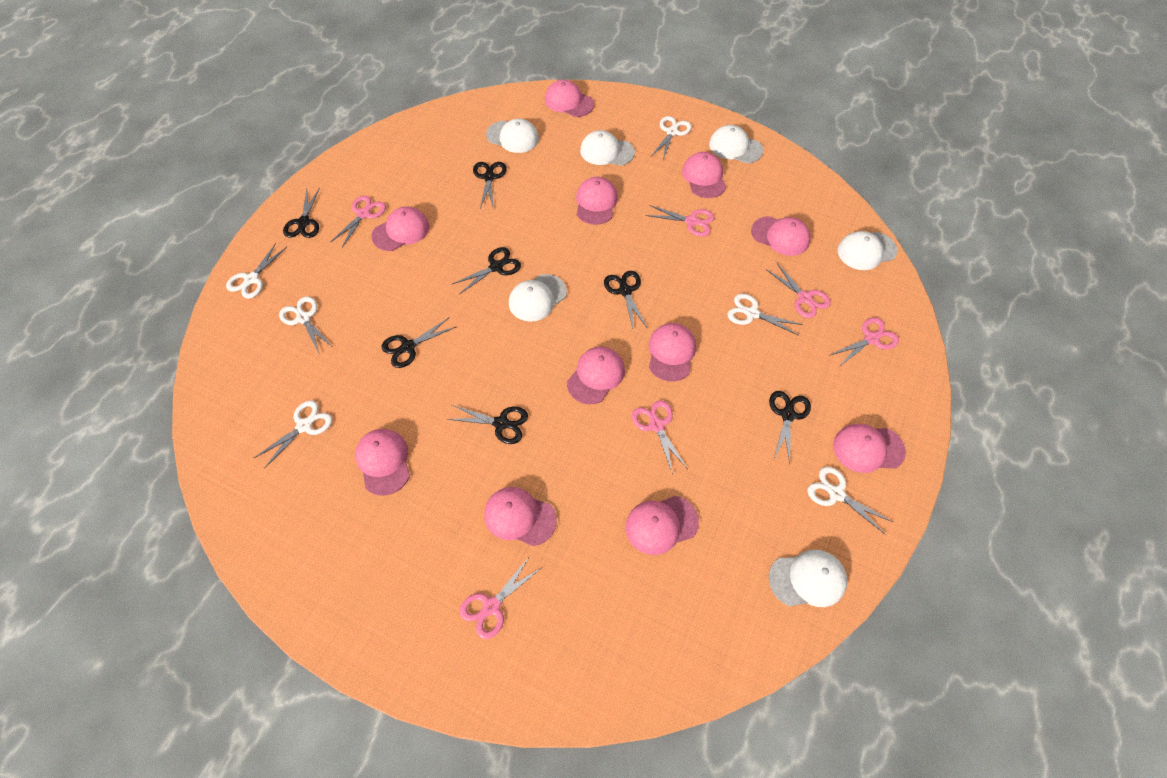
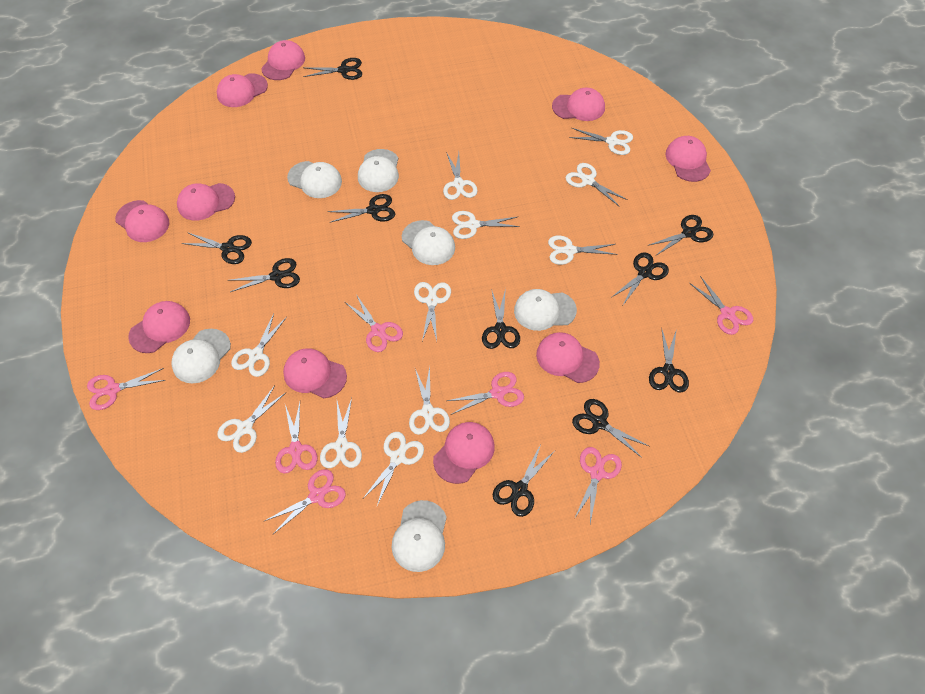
black scissors: 7 -> 10
pink cap: 11 -> 10
pink scissors: 6 -> 7
white scissors: 6 -> 11

